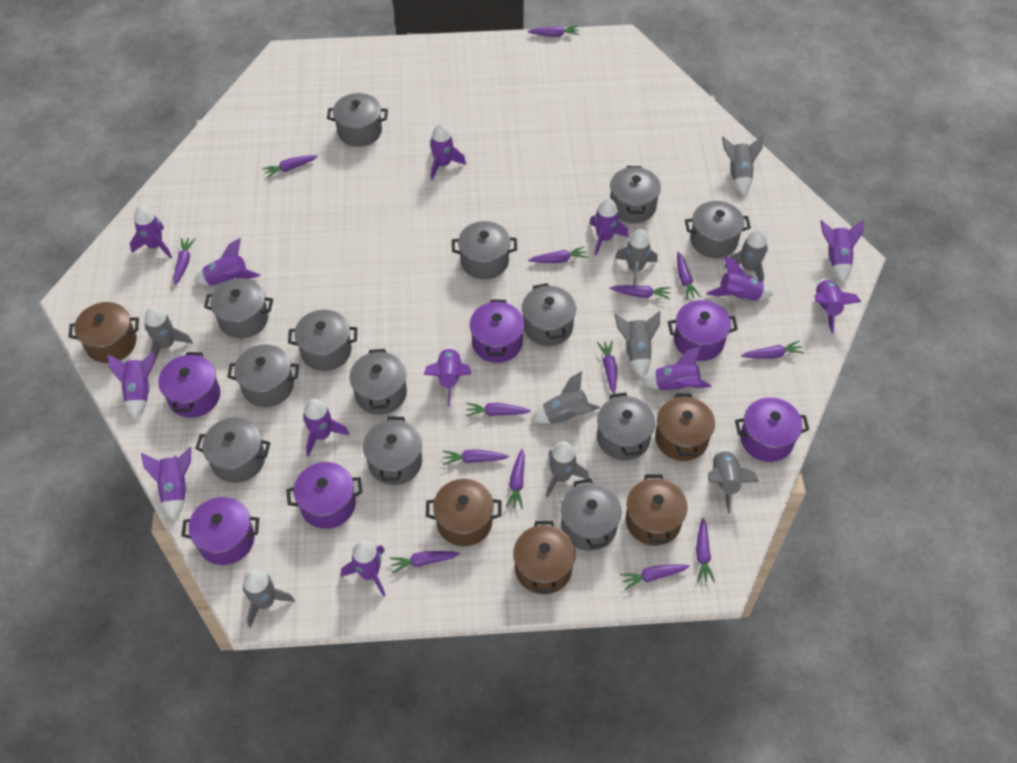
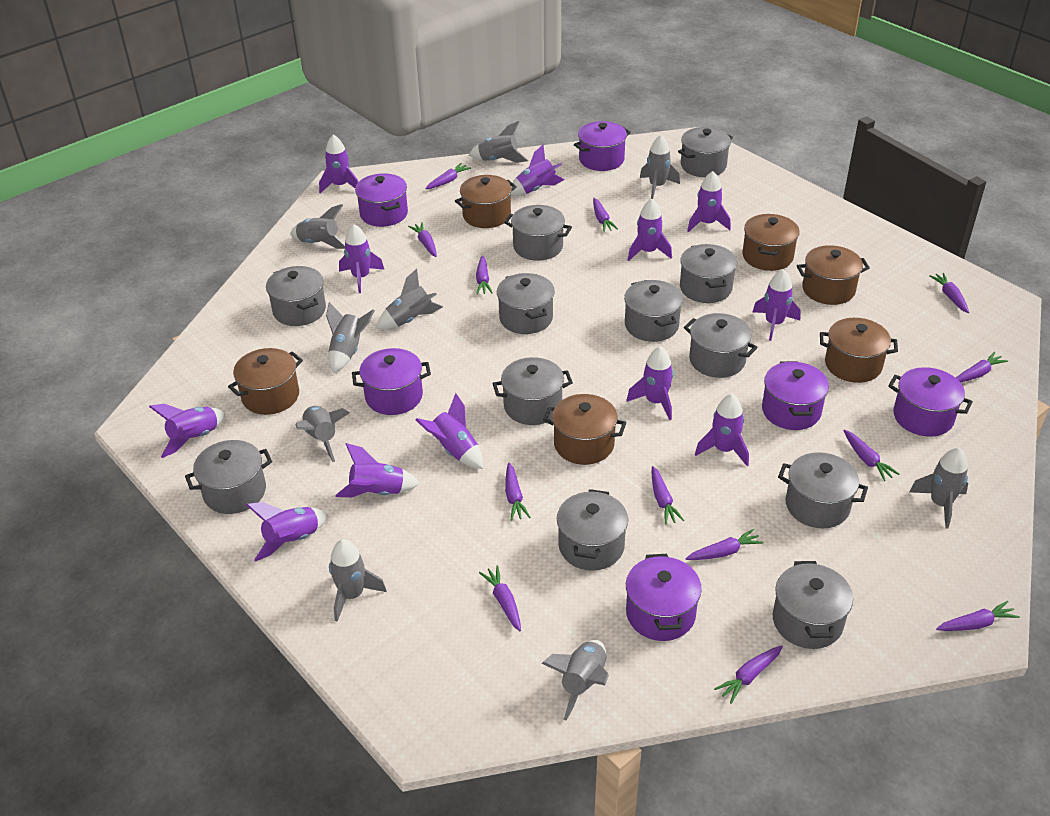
brown pot: 5 -> 6
grey pot: 13 -> 12
purple carrot: 14 -> 13
purple rocket: 13 -> 12

